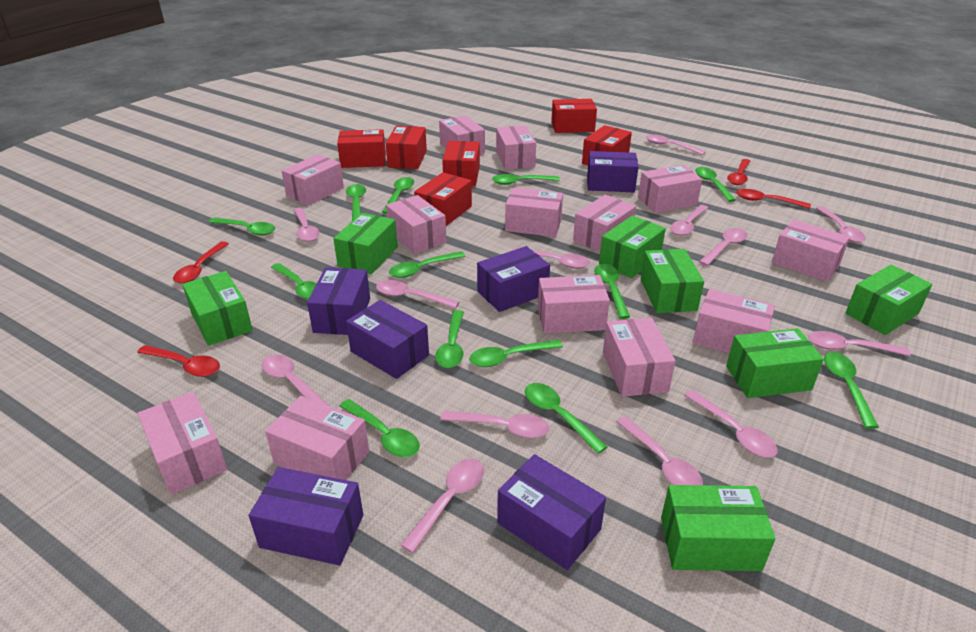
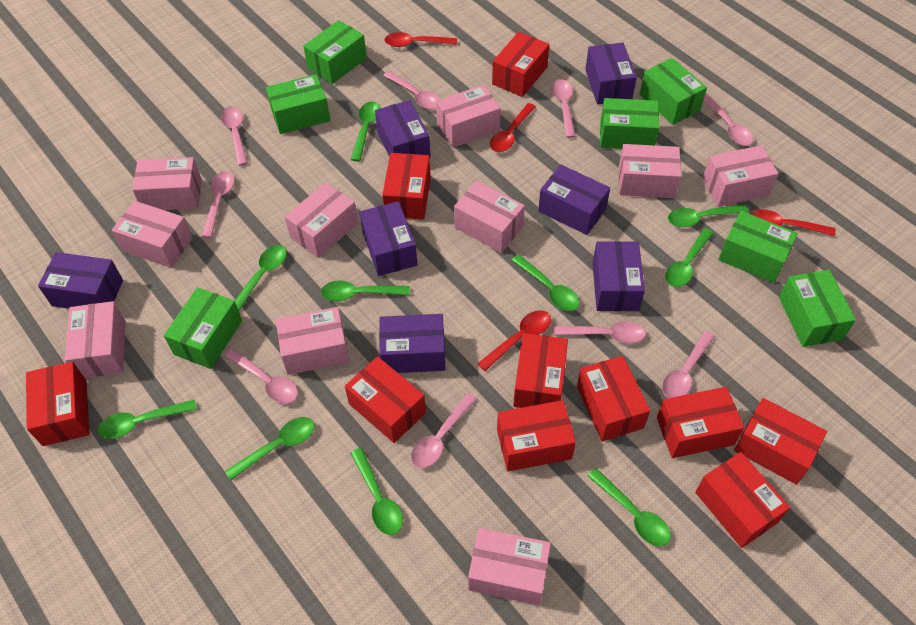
green spoon: 13 -> 10
pink box: 13 -> 10
pink spoon: 13 -> 9
purple box: 6 -> 7
red box: 6 -> 10

